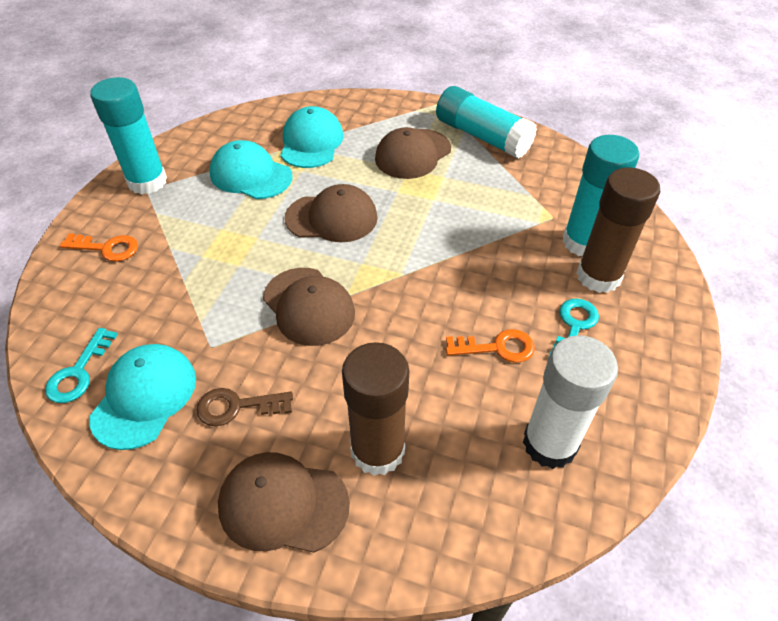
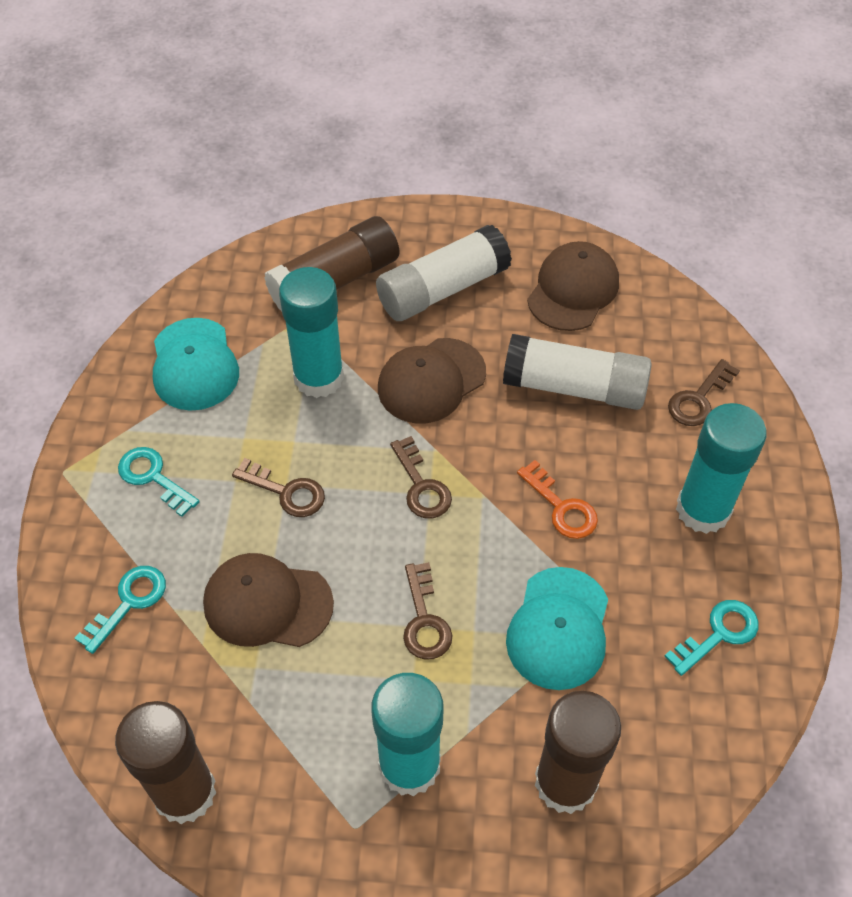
brown cap: 4 -> 3
brown glue stick: 2 -> 3
brown key: 1 -> 4
orange key: 2 -> 1
turquoise cap: 3 -> 2
turquoise key: 2 -> 3
white glue stick: 1 -> 2

